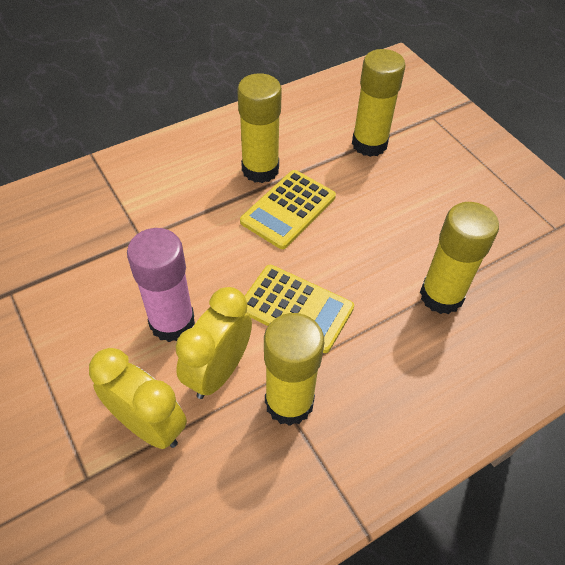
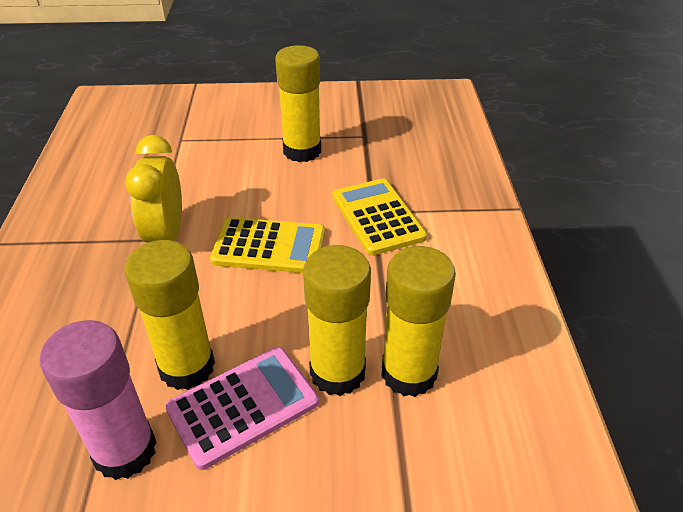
pink calculator: 0 -> 1
yellow clock: 2 -> 1

